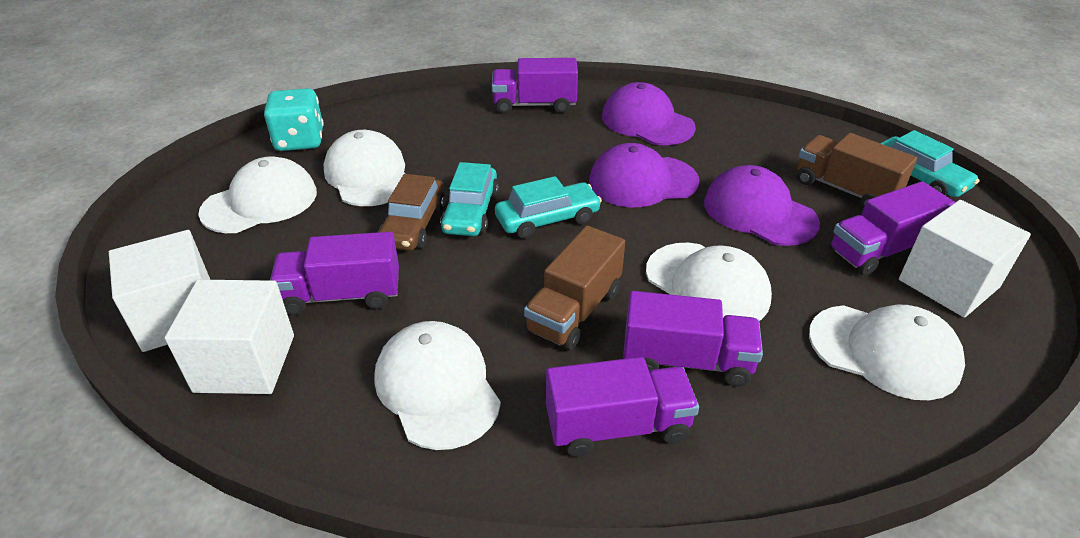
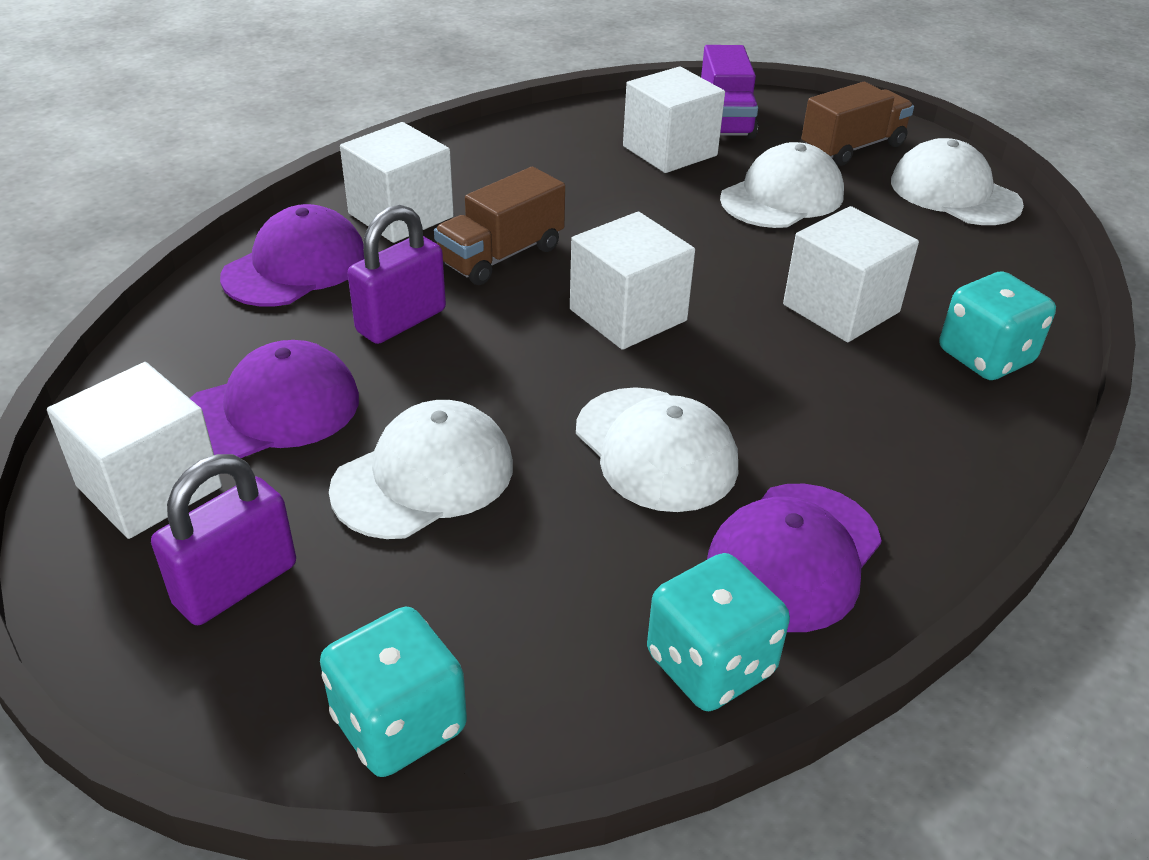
brown car: 1 -> 0
purple padlock: 0 -> 2
purple truck: 5 -> 1
turquoise car: 3 -> 0
turquoise dice: 1 -> 3
white cap: 5 -> 4
white cube: 3 -> 5

